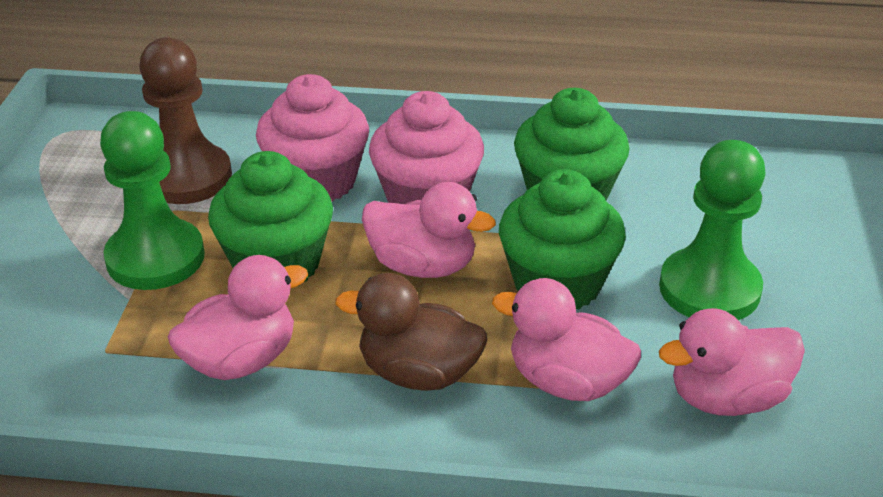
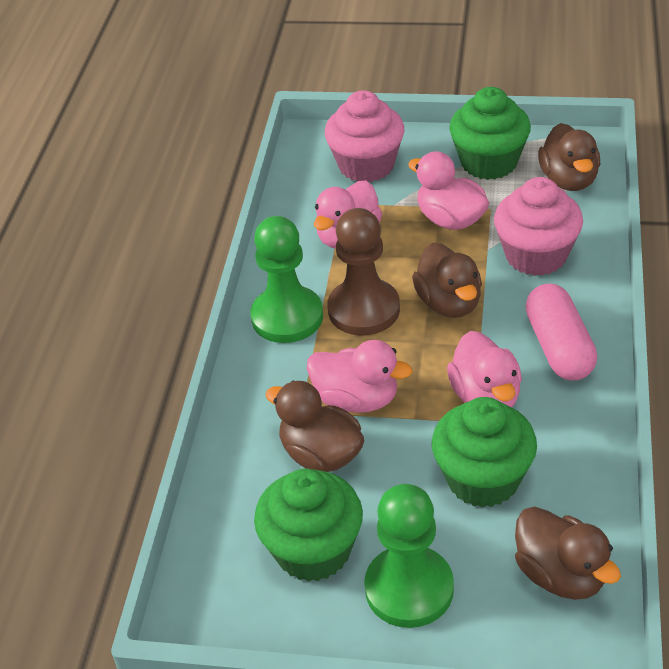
brown duck: 1 -> 4
pink capsule: 0 -> 1

